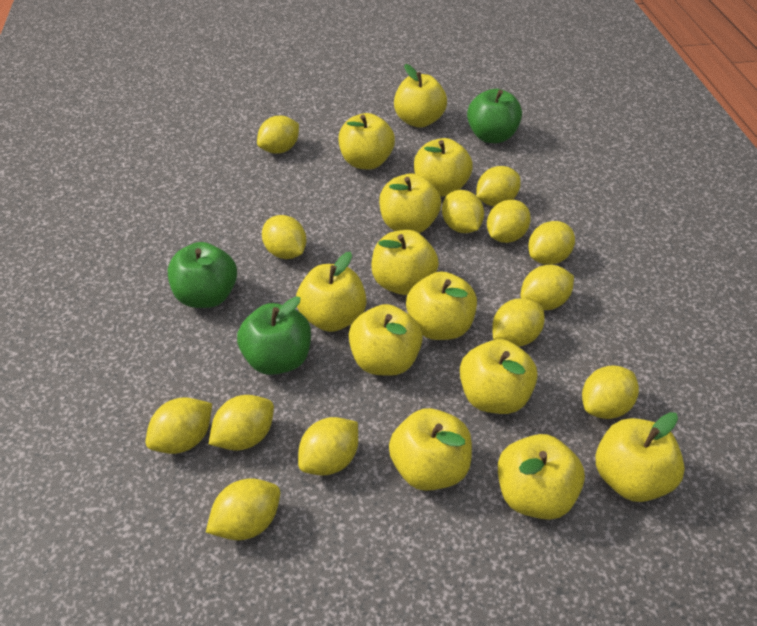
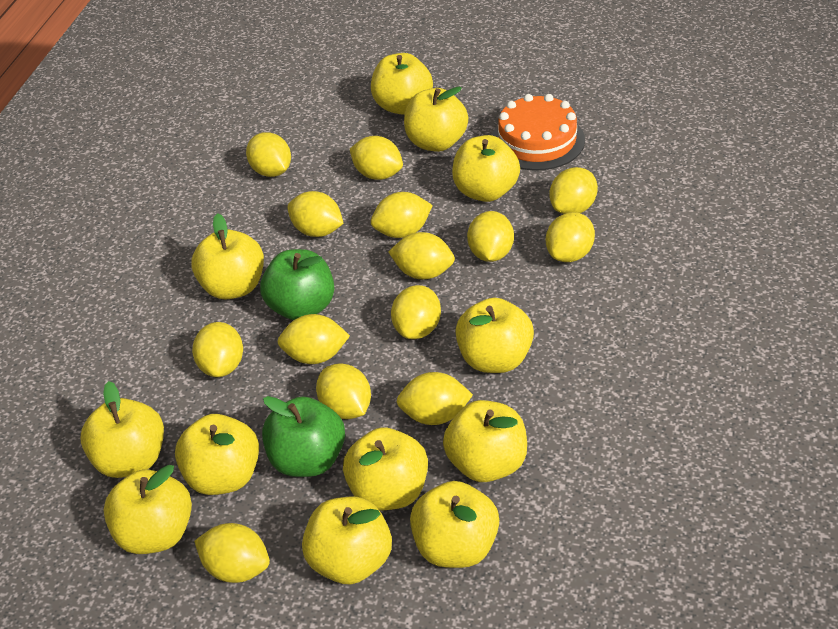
green apple: 3 -> 2
orange cake: 0 -> 1
yellow lemon: 13 -> 14

